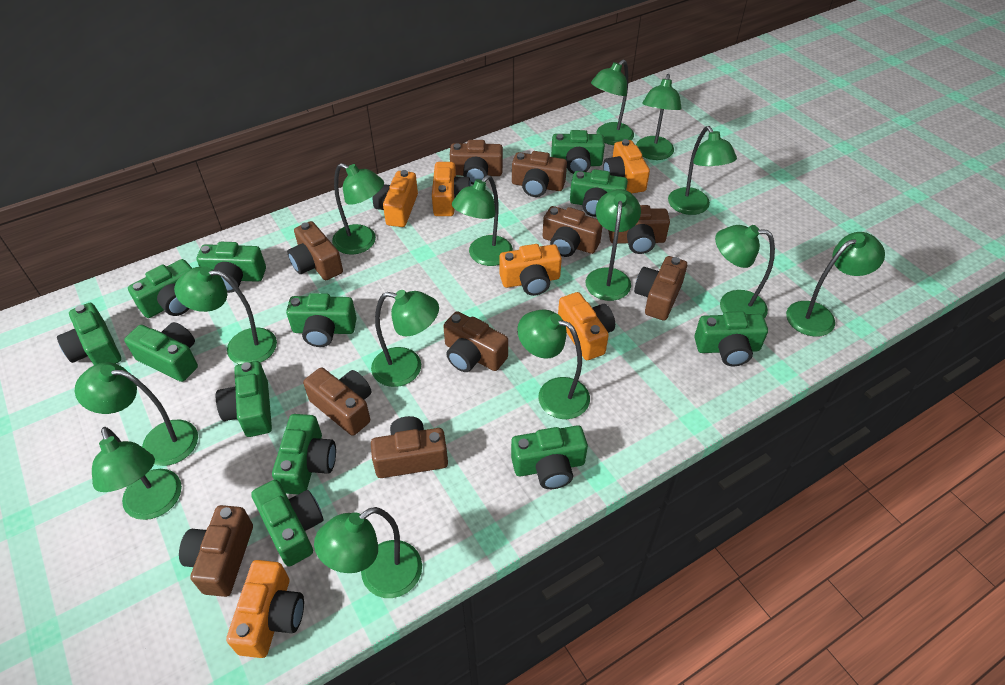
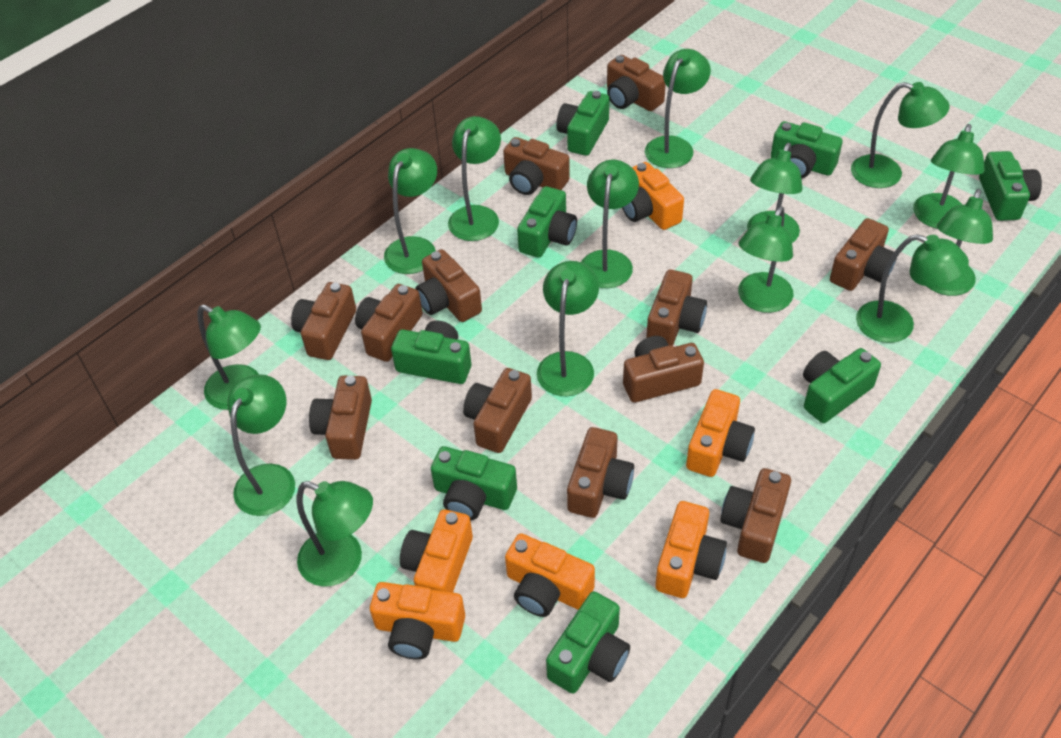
brown camera: 10 -> 12
green camera: 12 -> 8

